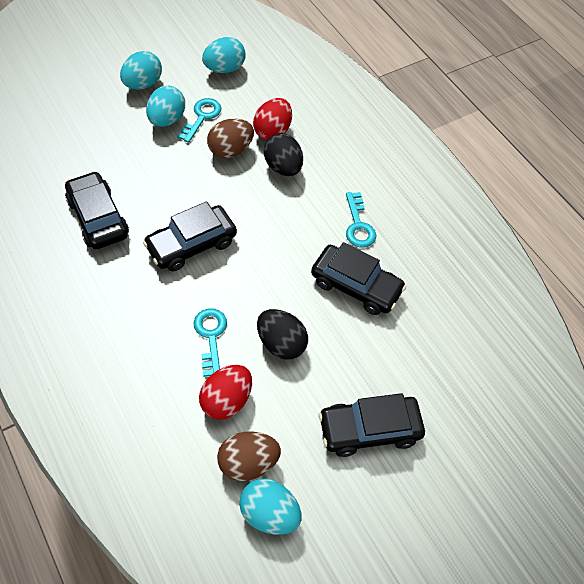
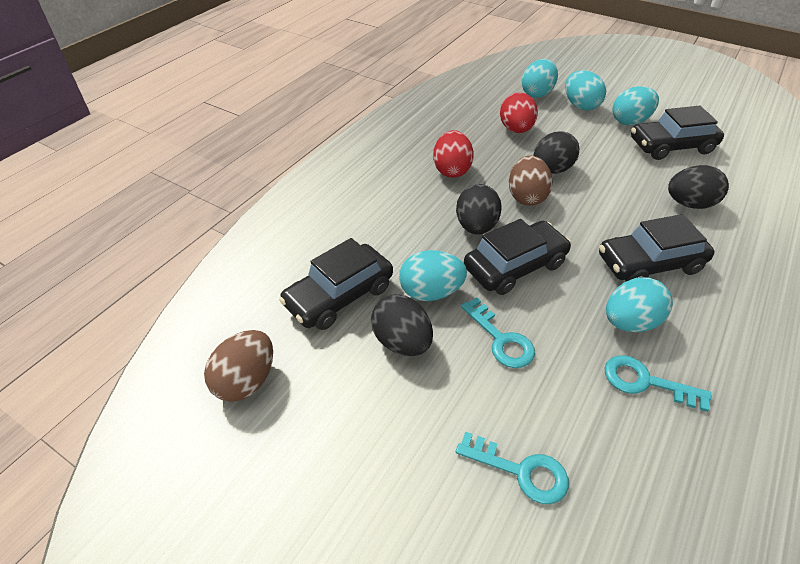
black egg: 2 -> 4
turquoise egg: 4 -> 5

